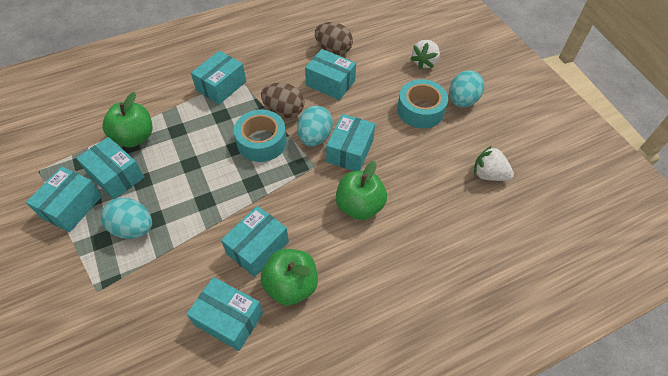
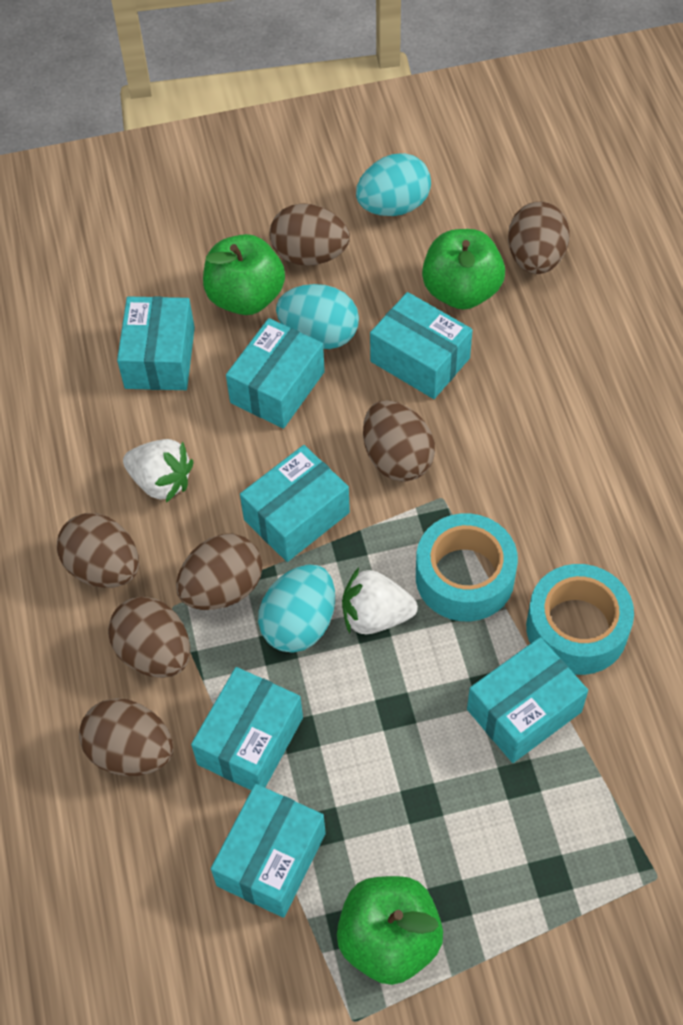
brown egg: 2 -> 7

